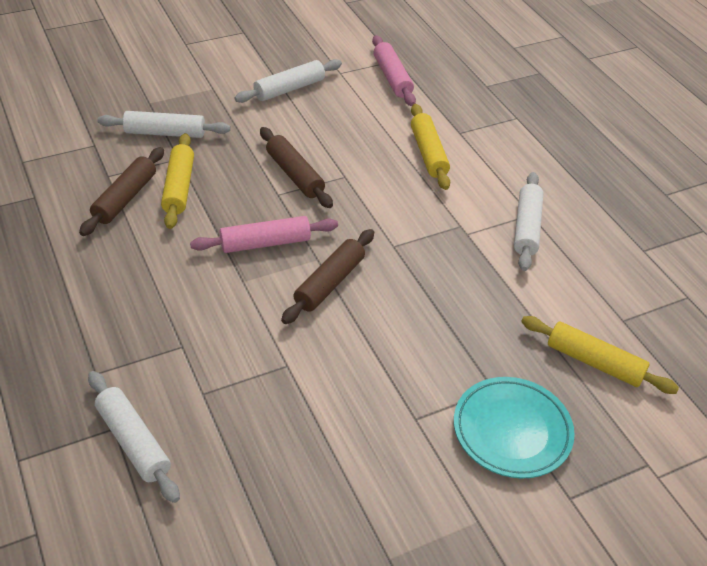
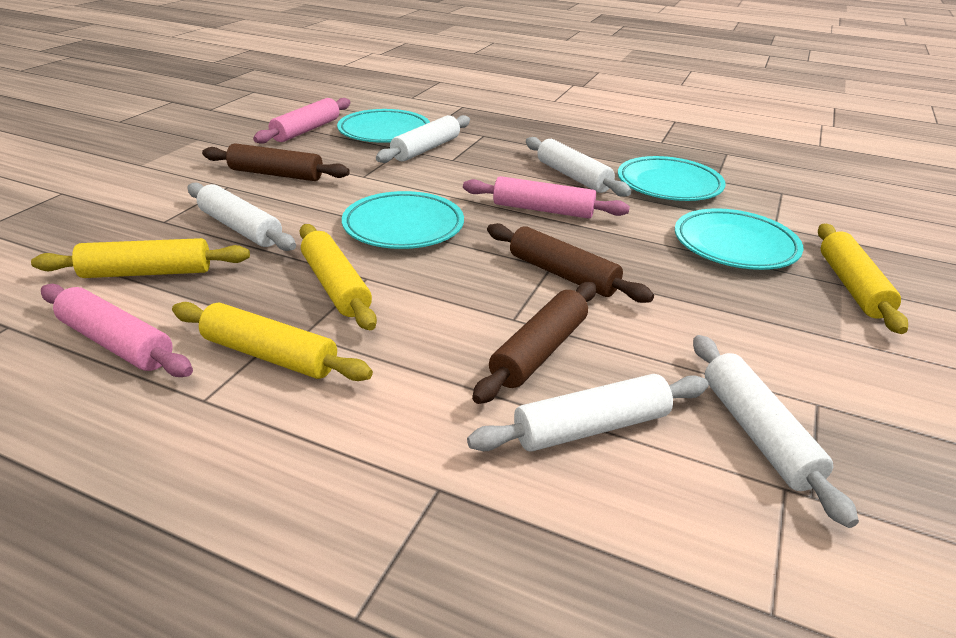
pink rolling pin: 2 -> 3
turquoise plate: 1 -> 4
white rolling pin: 4 -> 5
yellow rolling pin: 3 -> 4

